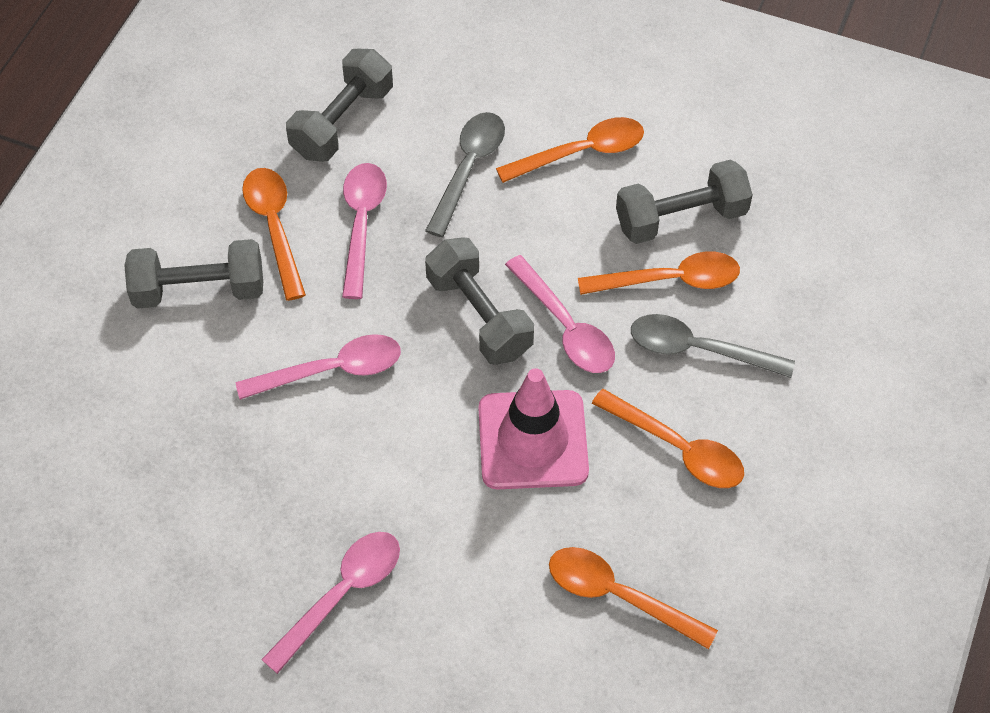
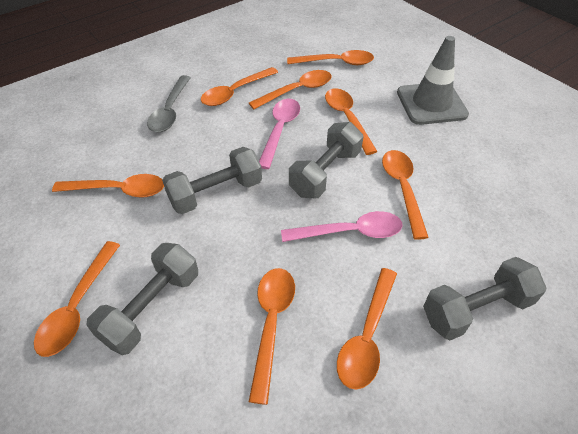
grey spoon: 2 -> 1
grey traffic cone: 0 -> 1
orange spoon: 5 -> 9
pink spoon: 4 -> 2
pink traffic cone: 1 -> 0

